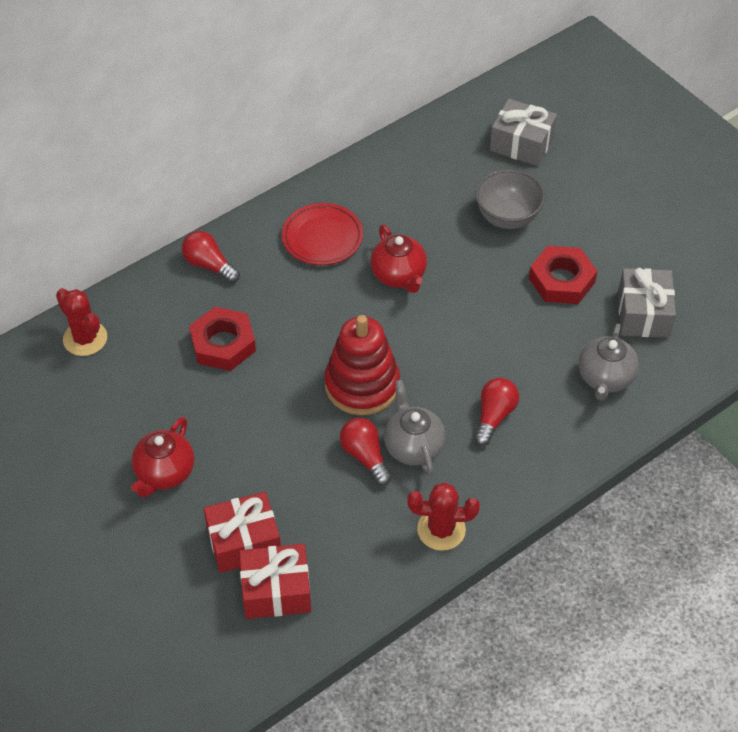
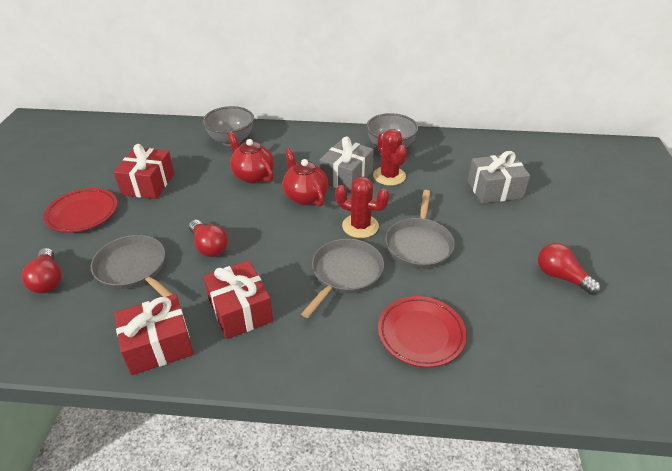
grey bowl: 1 -> 2
grey pan: 0 -> 3
grey teapot: 2 -> 0
red gift: 2 -> 3
red nut: 2 -> 0
red plate: 1 -> 2
red stacking toy: 1 -> 0

